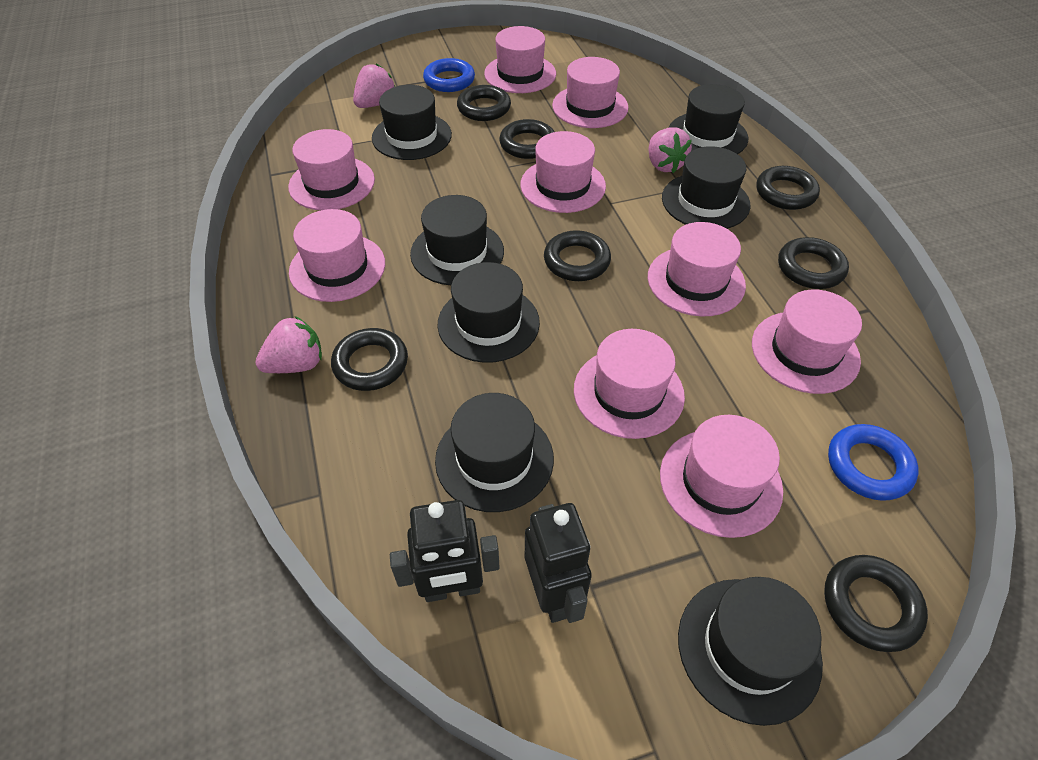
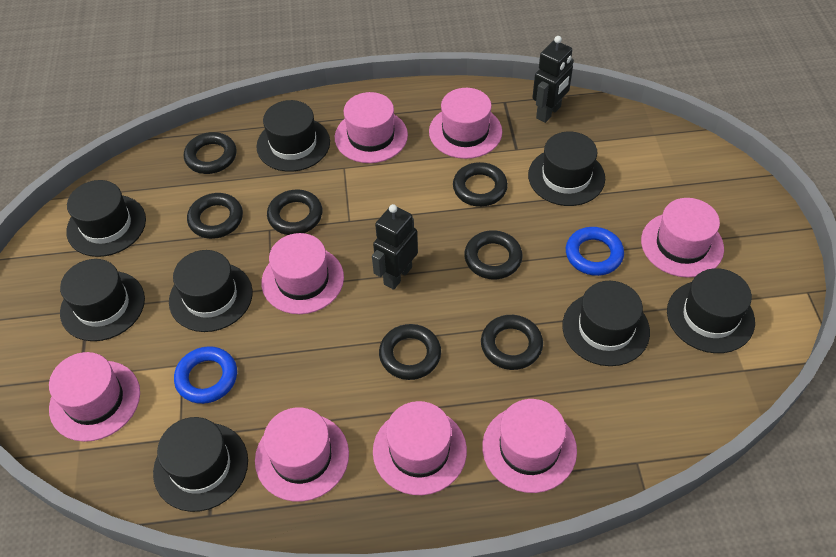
black hat: 7 -> 8
pink hat: 9 -> 8
pink strawberry: 3 -> 0

